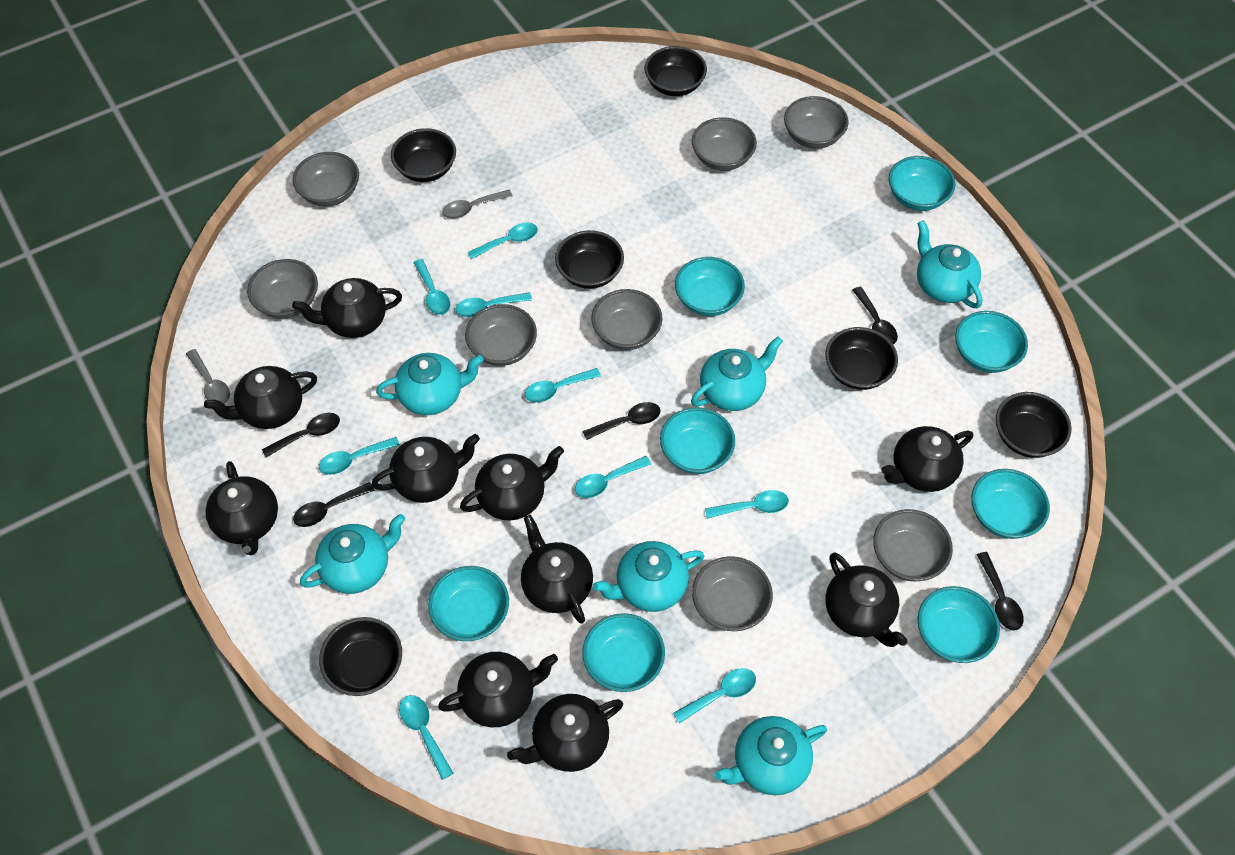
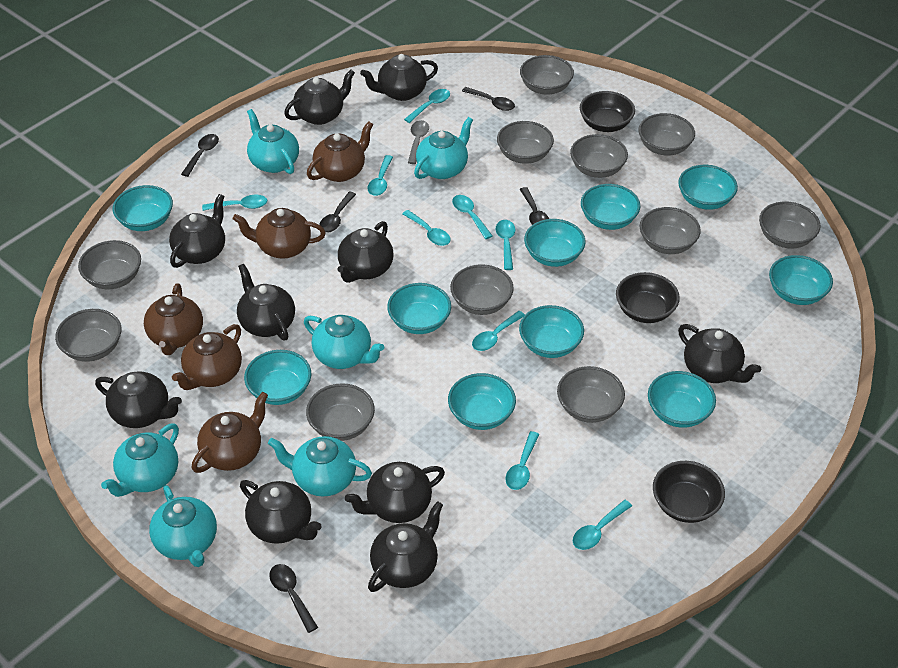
black bowl: 6 -> 3
brown teapot: 0 -> 5
grey bowl: 8 -> 11
grey spoon: 2 -> 1
turquoise bowl: 8 -> 10

